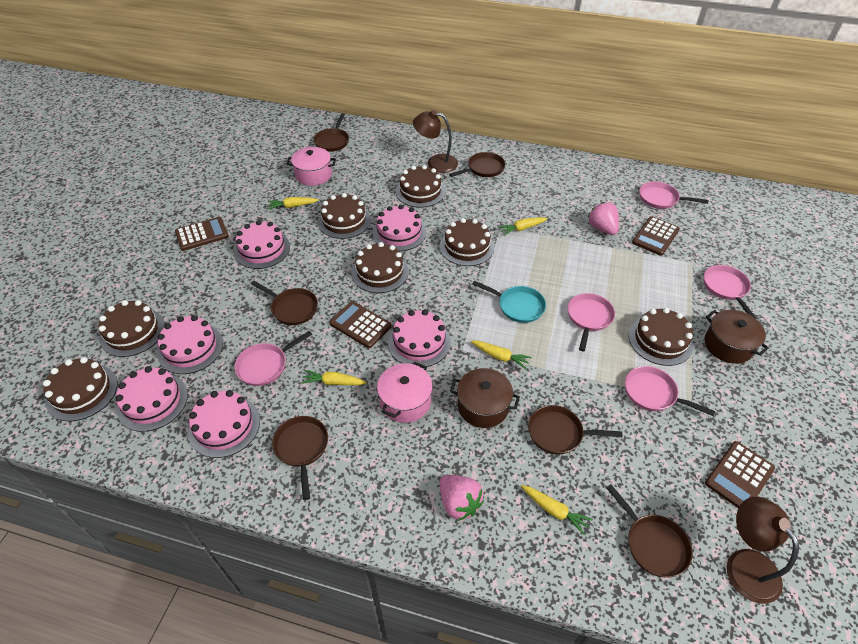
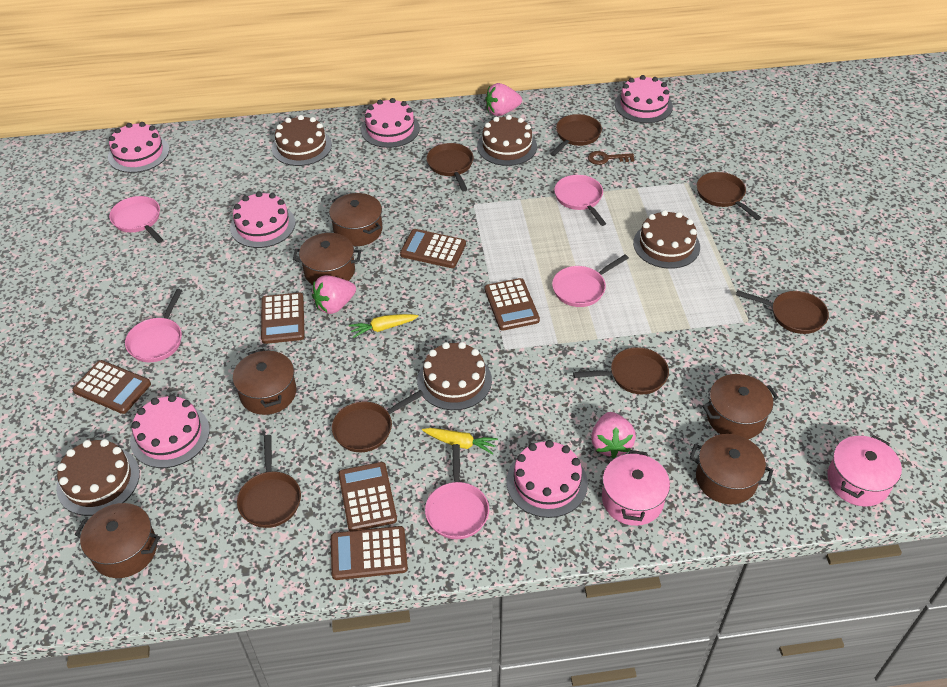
brown cake: 7 -> 5
brown calculator: 4 -> 6
brown key: 0 -> 1
brown lamp: 2 -> 0
brown pan: 6 -> 7
brown pot: 2 -> 6
pink strawberry: 2 -> 3
turquoise pan: 1 -> 0
yellow carrot: 5 -> 2

